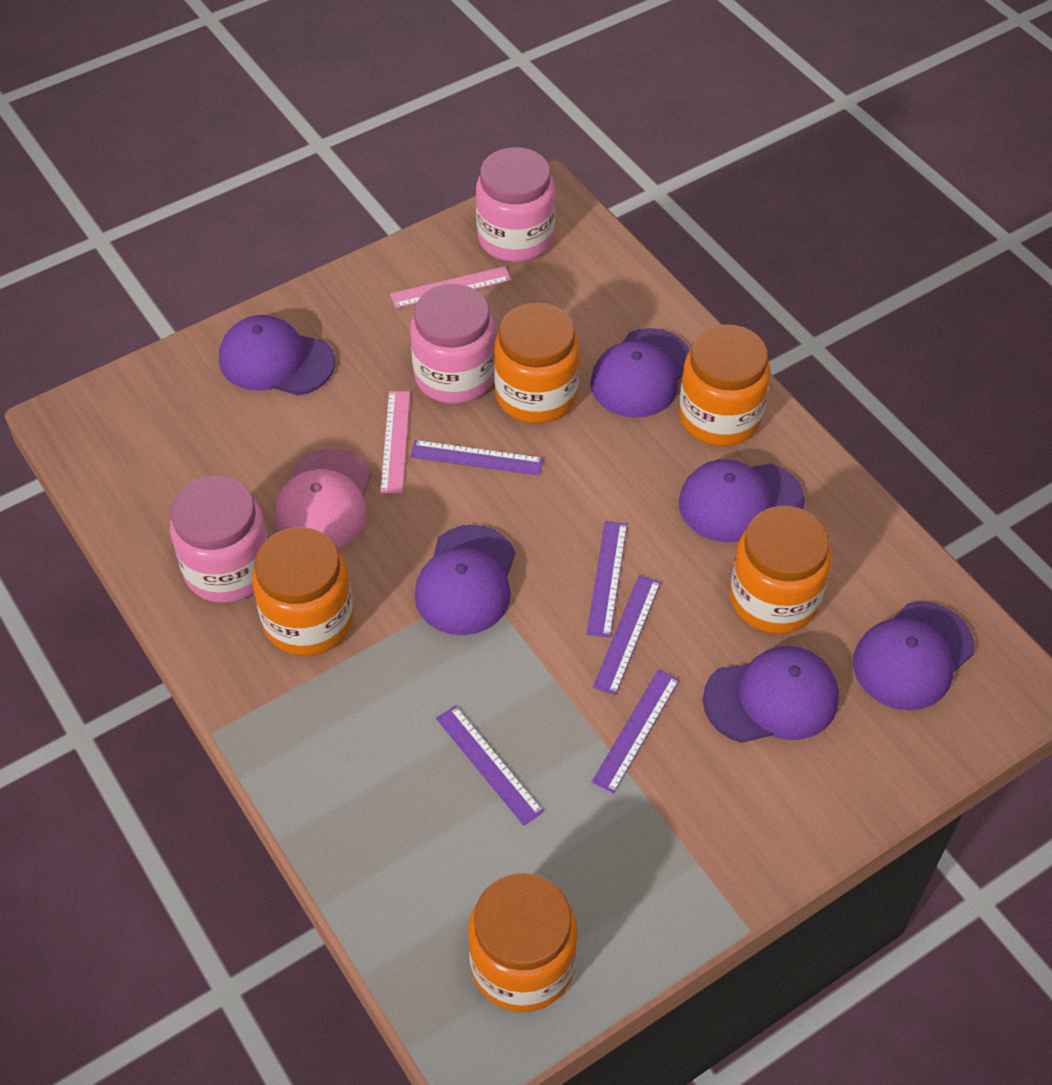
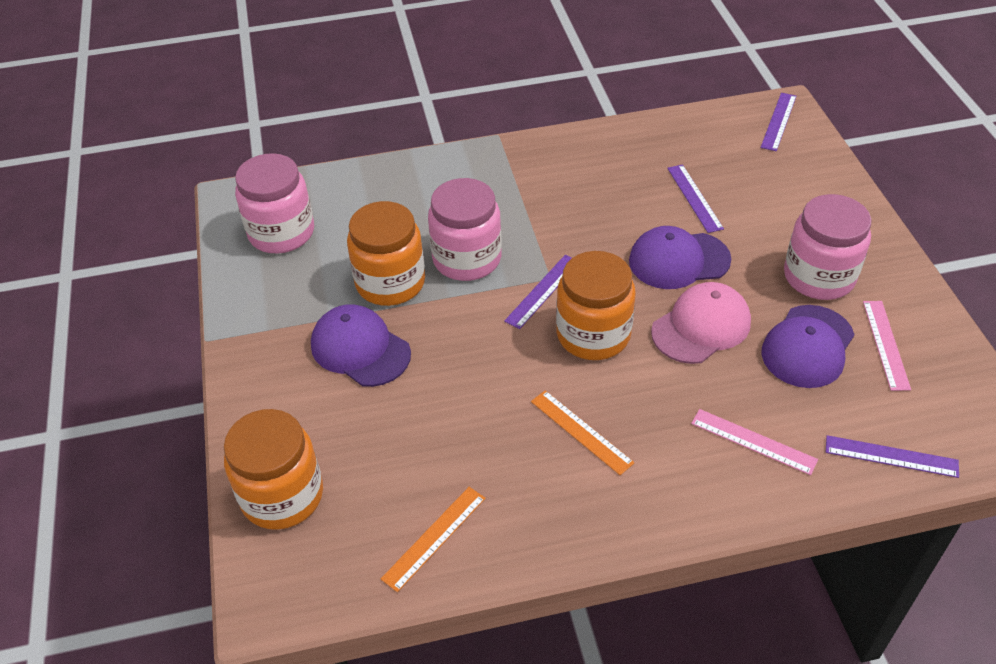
orange jar: 5 -> 3
orange ruler: 0 -> 2
purple cap: 6 -> 3
purple ruler: 5 -> 4

